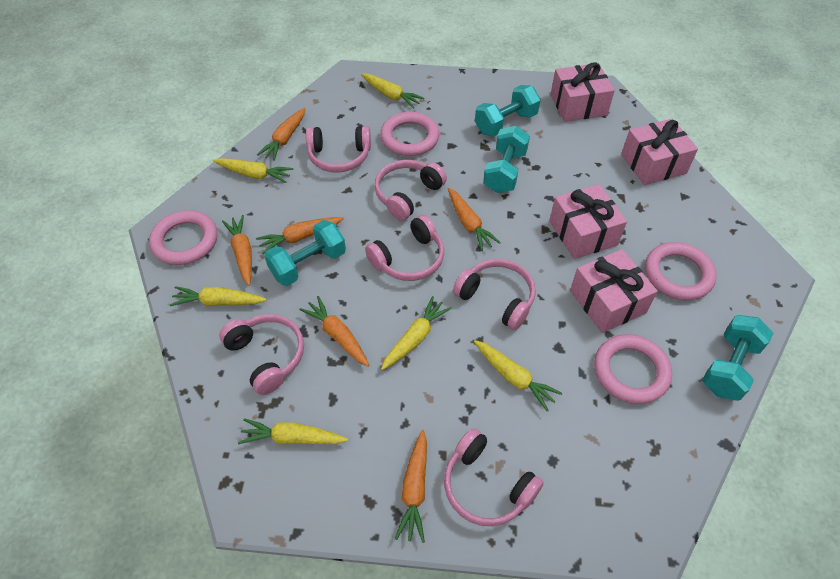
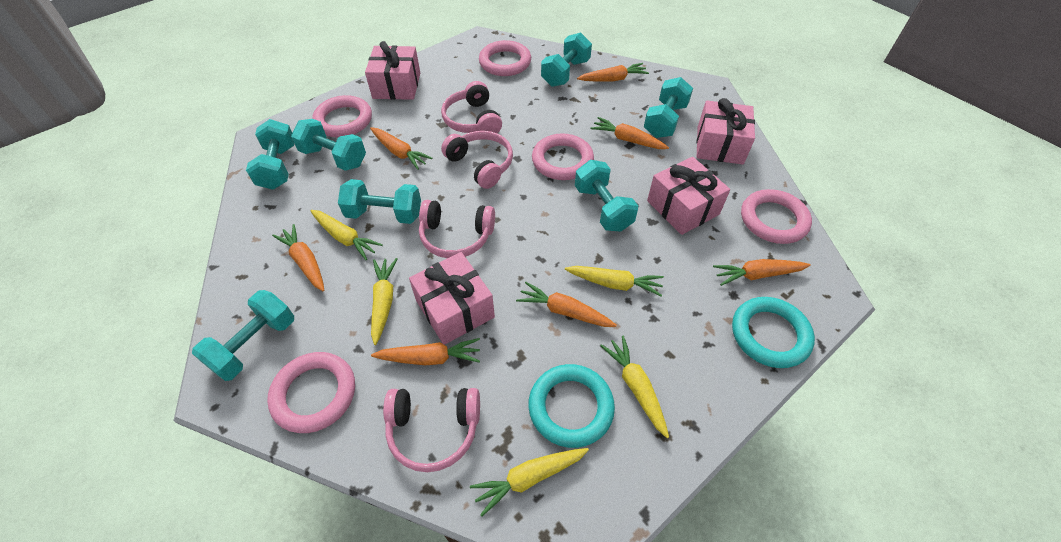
orange carrot: 6 -> 7
pink headphones: 6 -> 4
pink ring: 4 -> 5
turquoise dumbbell: 4 -> 7
turquoise ring: 0 -> 2
yellow carrot: 6 -> 5

